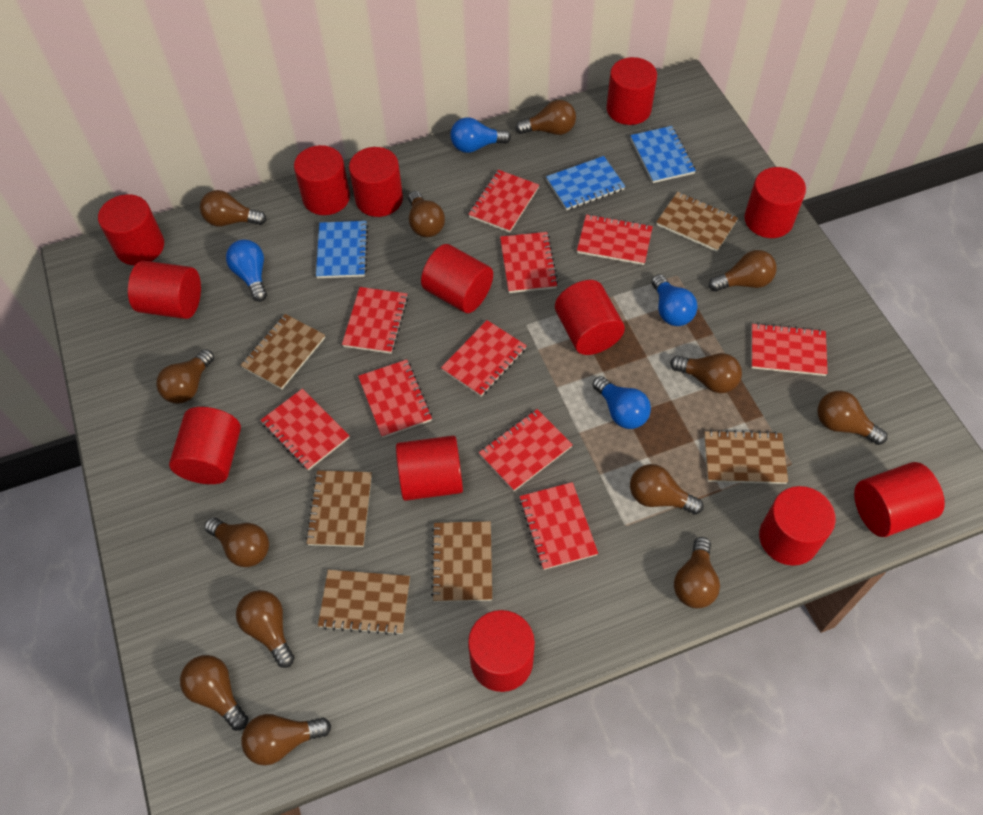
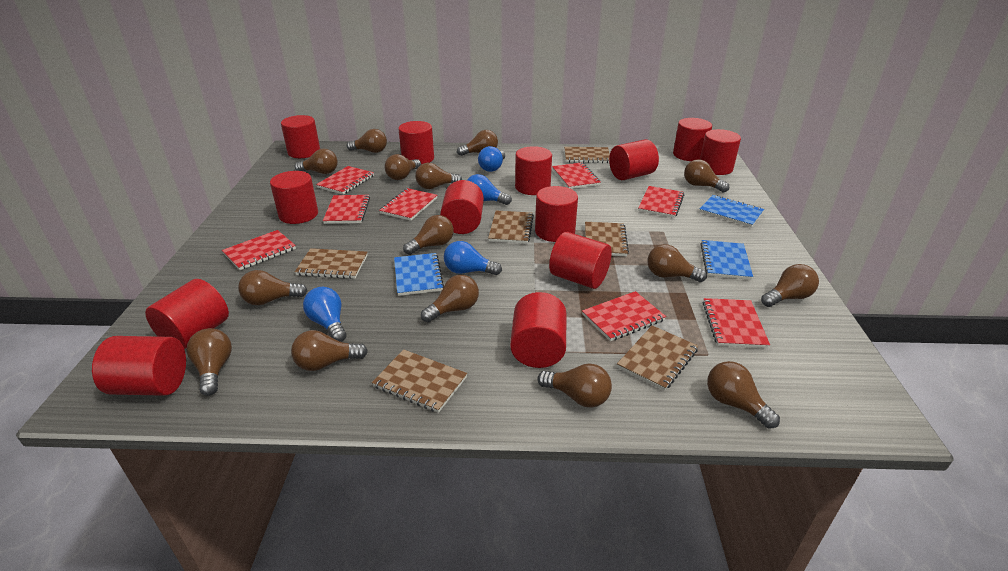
brown light bulb: 13 -> 15
red notebook: 10 -> 8

